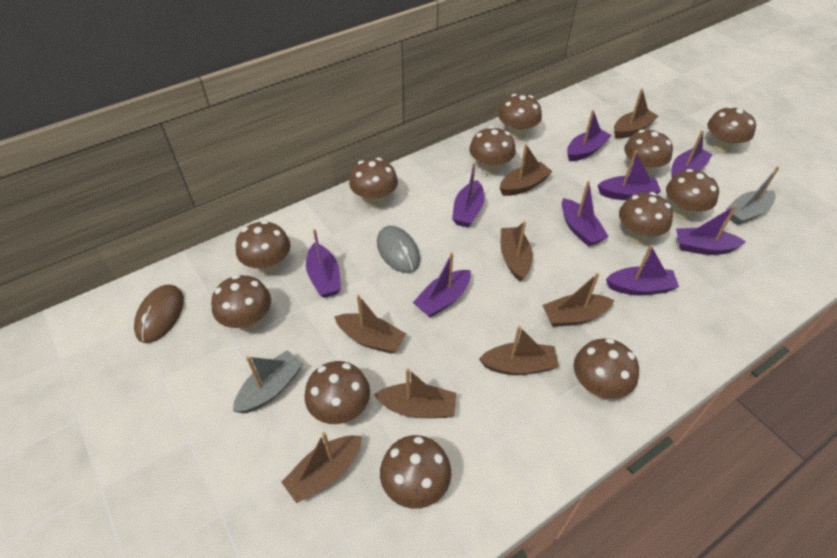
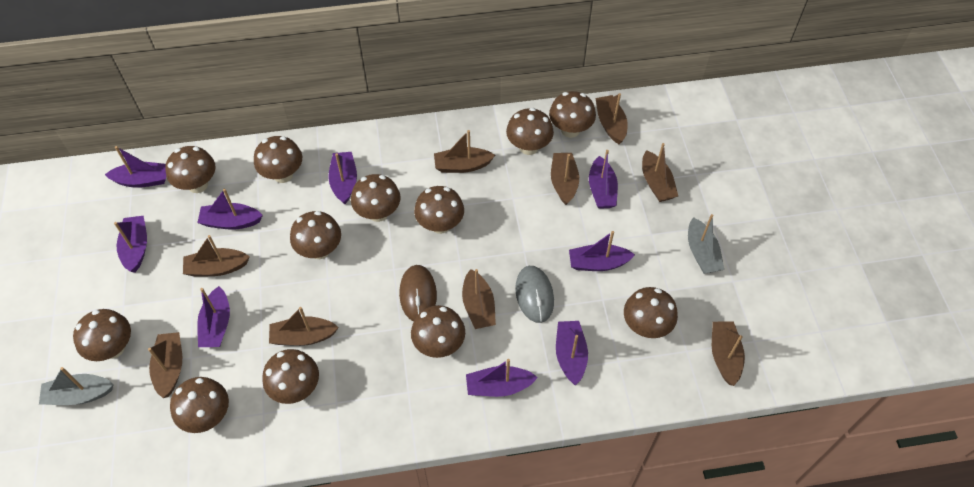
brown boat: 8 -> 9

